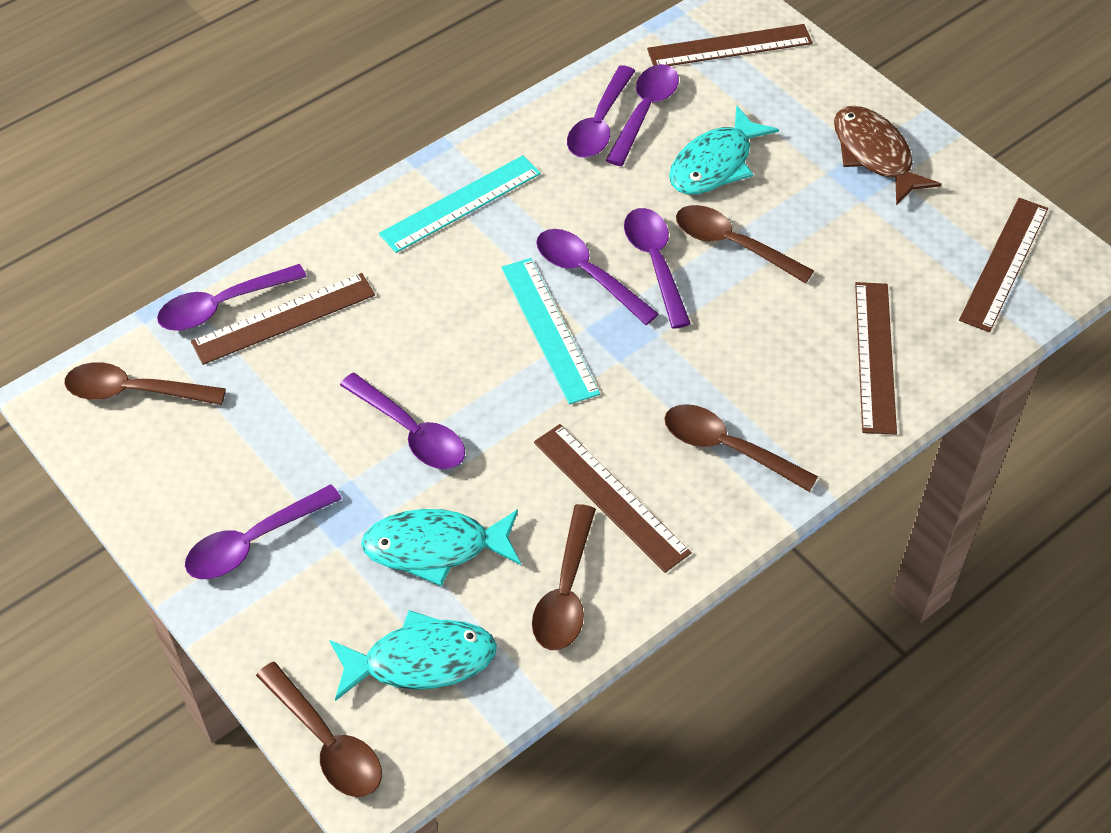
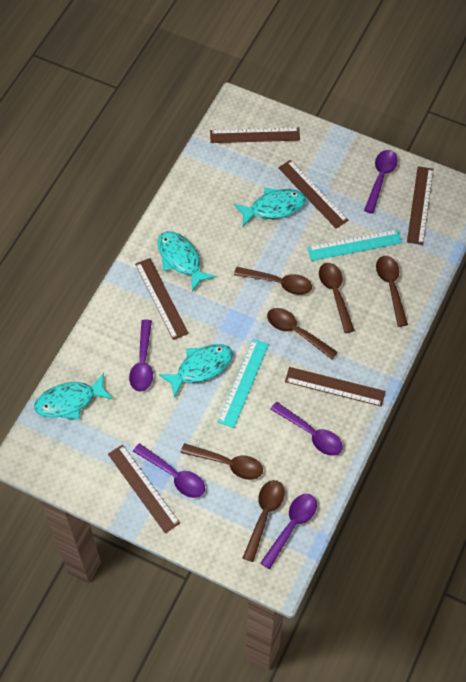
brown fish: 1 -> 0
brown ruler: 5 -> 6
brown spoon: 5 -> 6
purple spoon: 7 -> 5
turquoise fish: 3 -> 4

